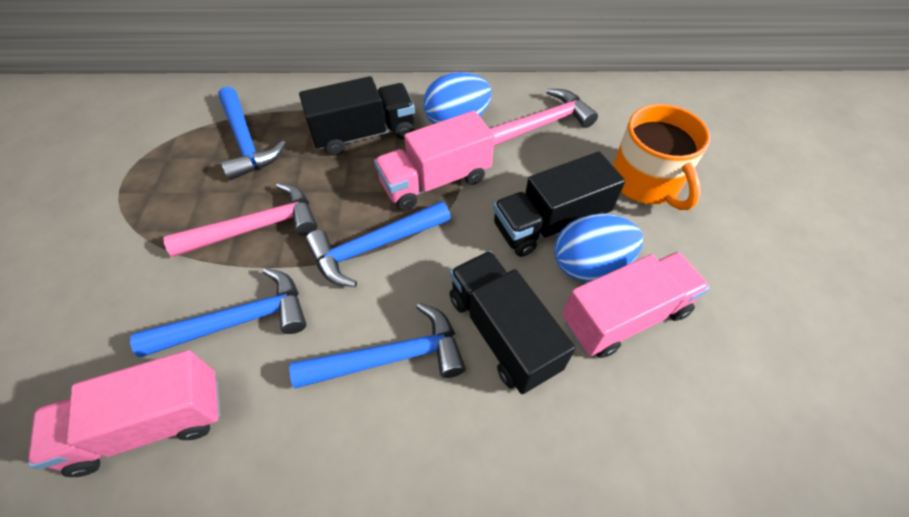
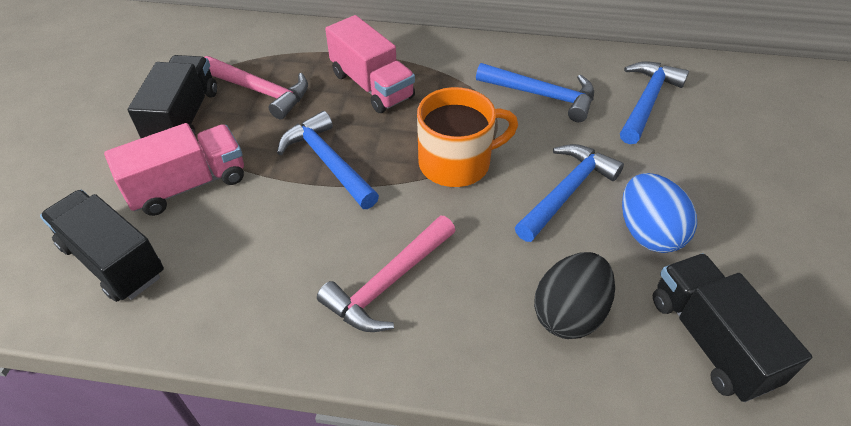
black egg: 0 -> 1
blue egg: 2 -> 1
pink truck: 3 -> 2

